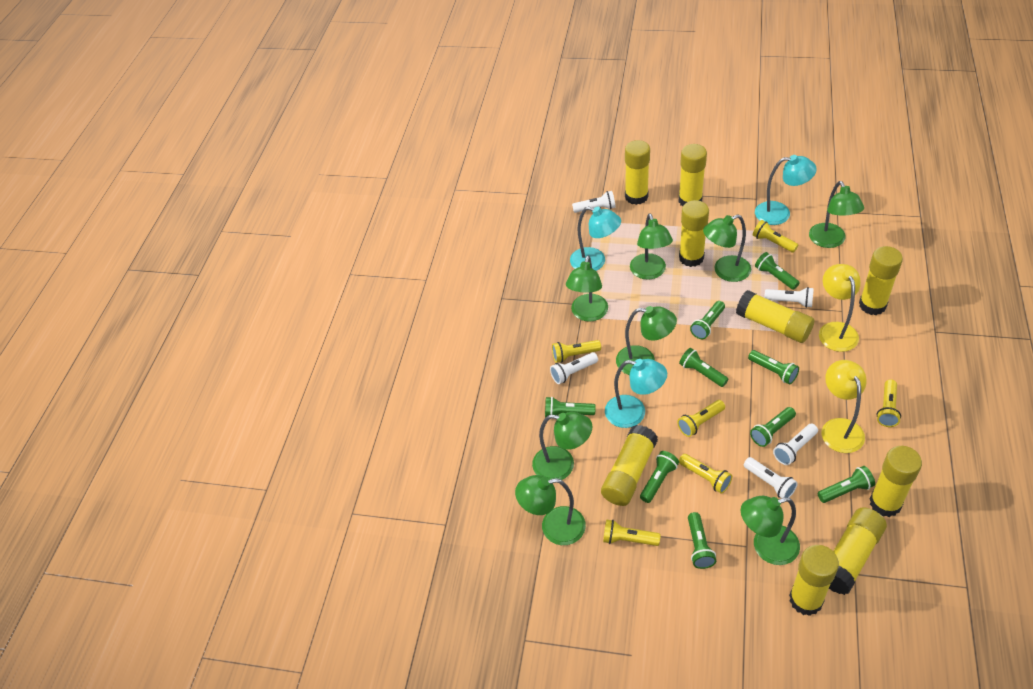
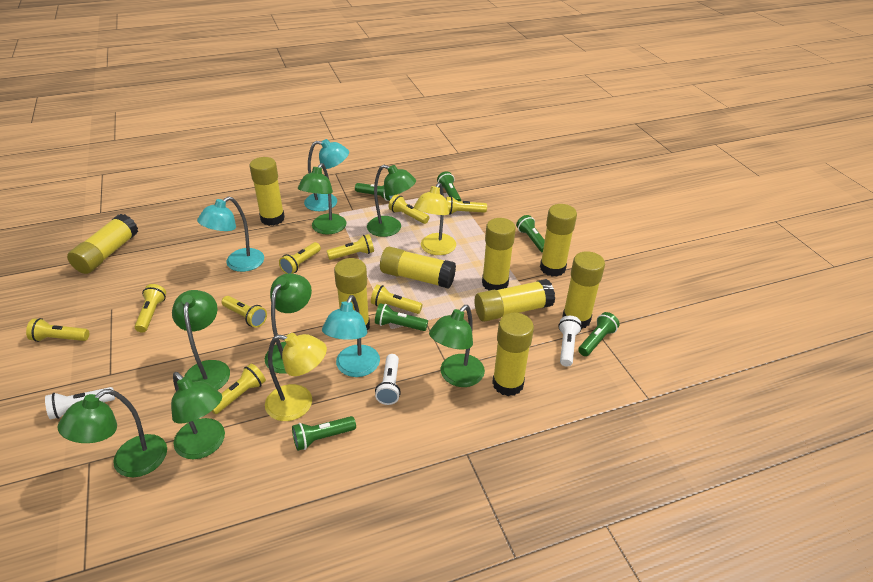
green flashlight: 9 -> 6
green lamp: 8 -> 7
white flashlight: 5 -> 3
yellow flashlight: 6 -> 9

